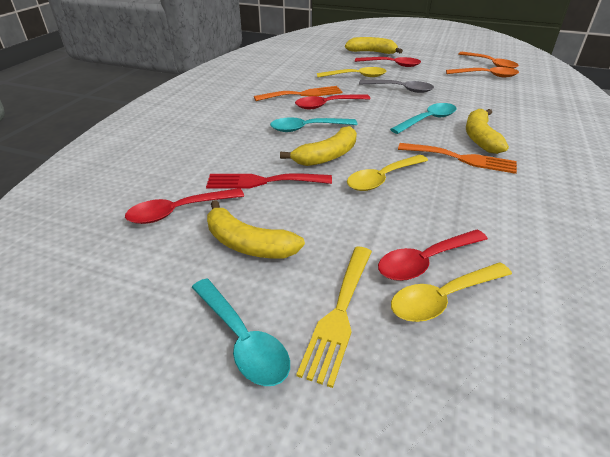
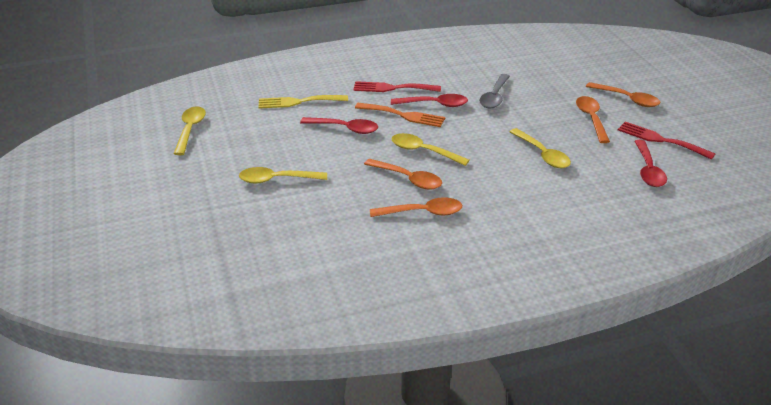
orange fork: 2 -> 1
orange spoon: 2 -> 4
red fork: 1 -> 2
red spoon: 4 -> 3
turquoise spoon: 3 -> 0
yellow banana: 4 -> 0
yellow spoon: 3 -> 4

